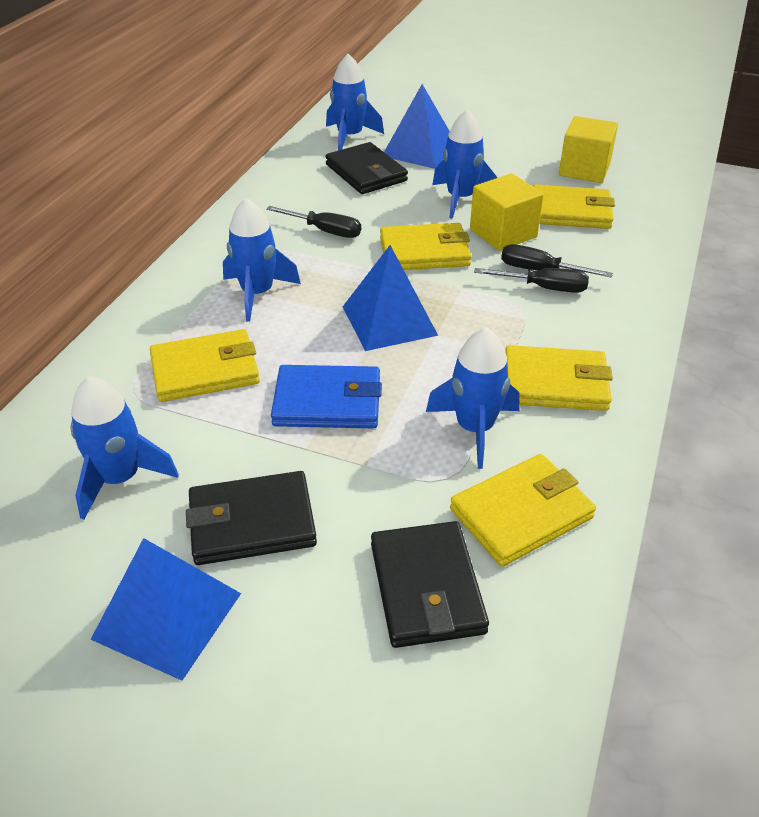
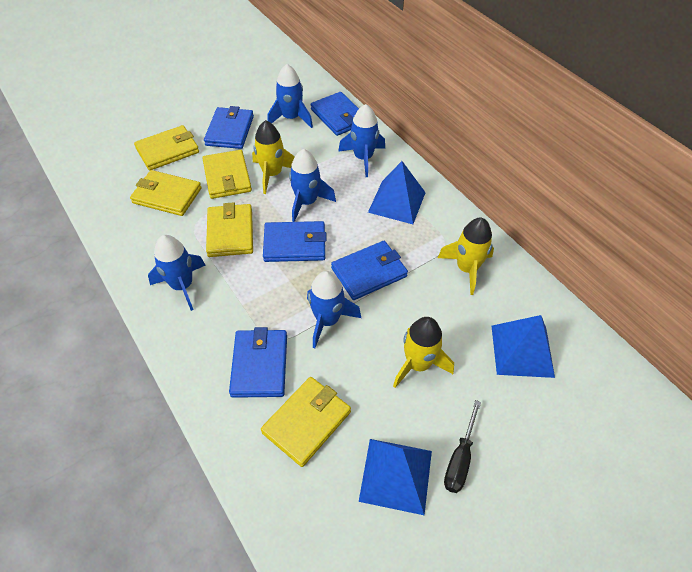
black screwdriver: 3 -> 1
black wallet: 3 -> 0
blue wallet: 1 -> 5
yellow cube: 2 -> 0
yellow rocket: 0 -> 3

